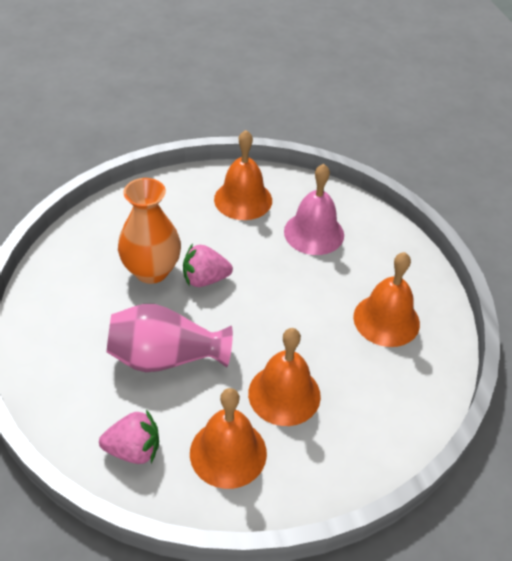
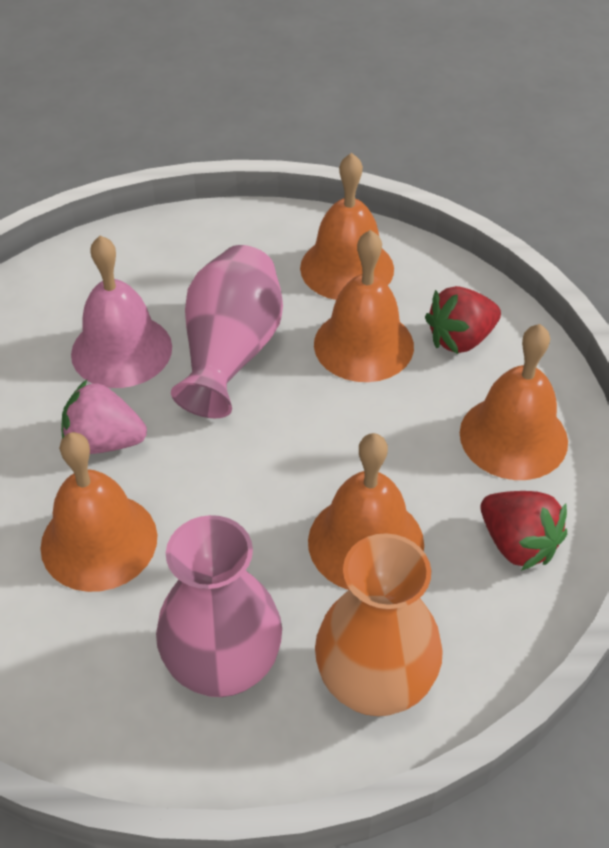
orange bell: 4 -> 5
pink strawberry: 2 -> 1
pink vase: 1 -> 2
red strawberry: 0 -> 2

